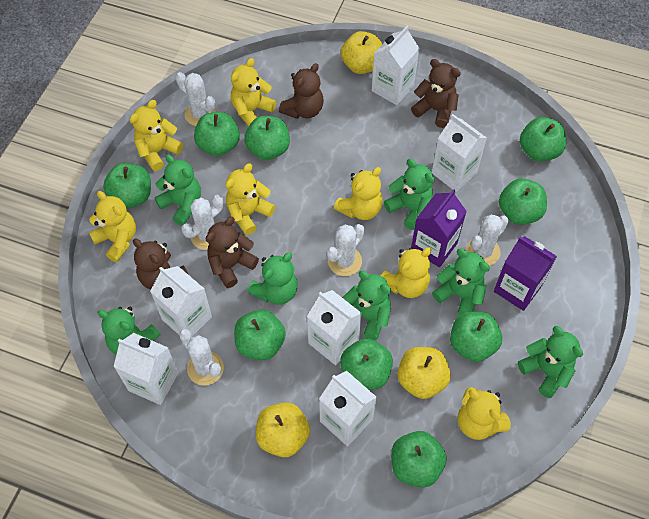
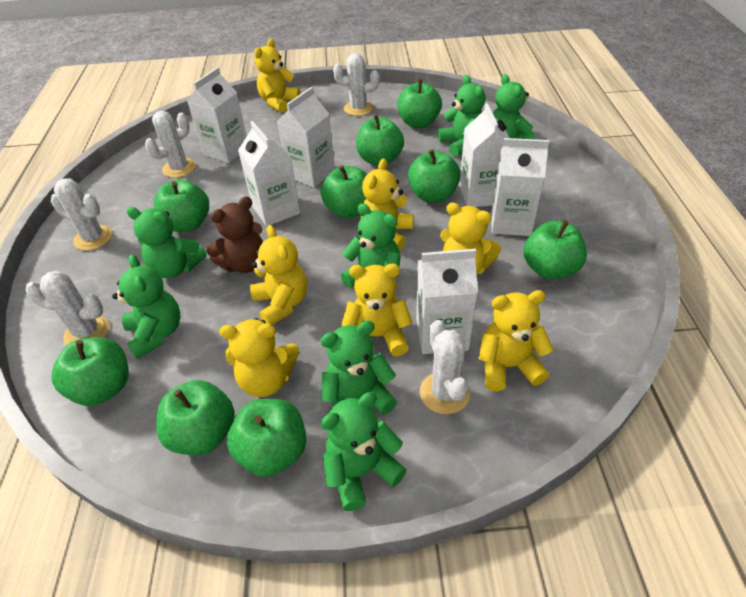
brown teddy bear: 4 -> 1
purple carton: 2 -> 0
yellow apple: 3 -> 0

